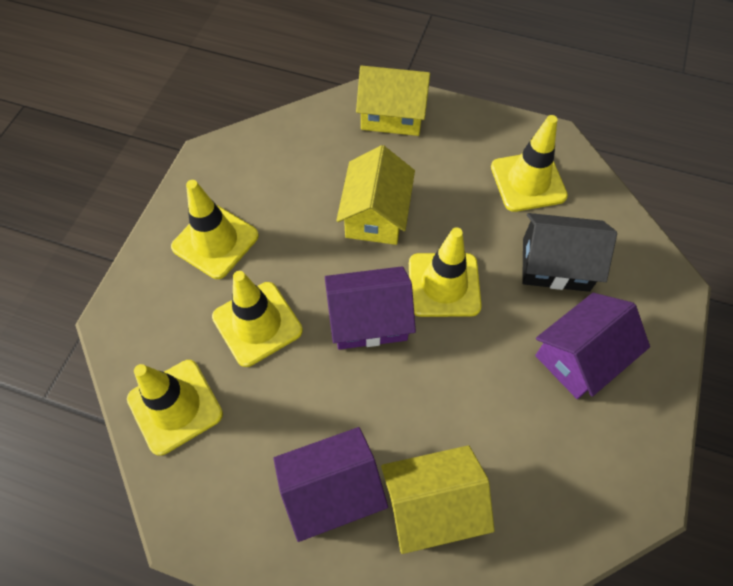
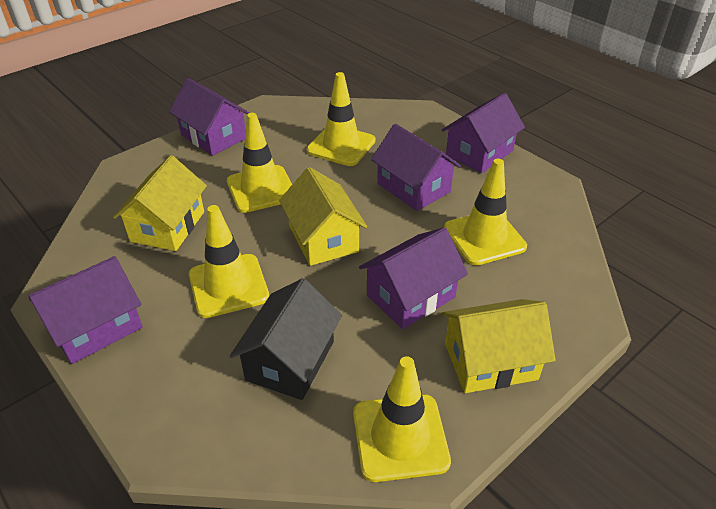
purple house: 3 -> 5

